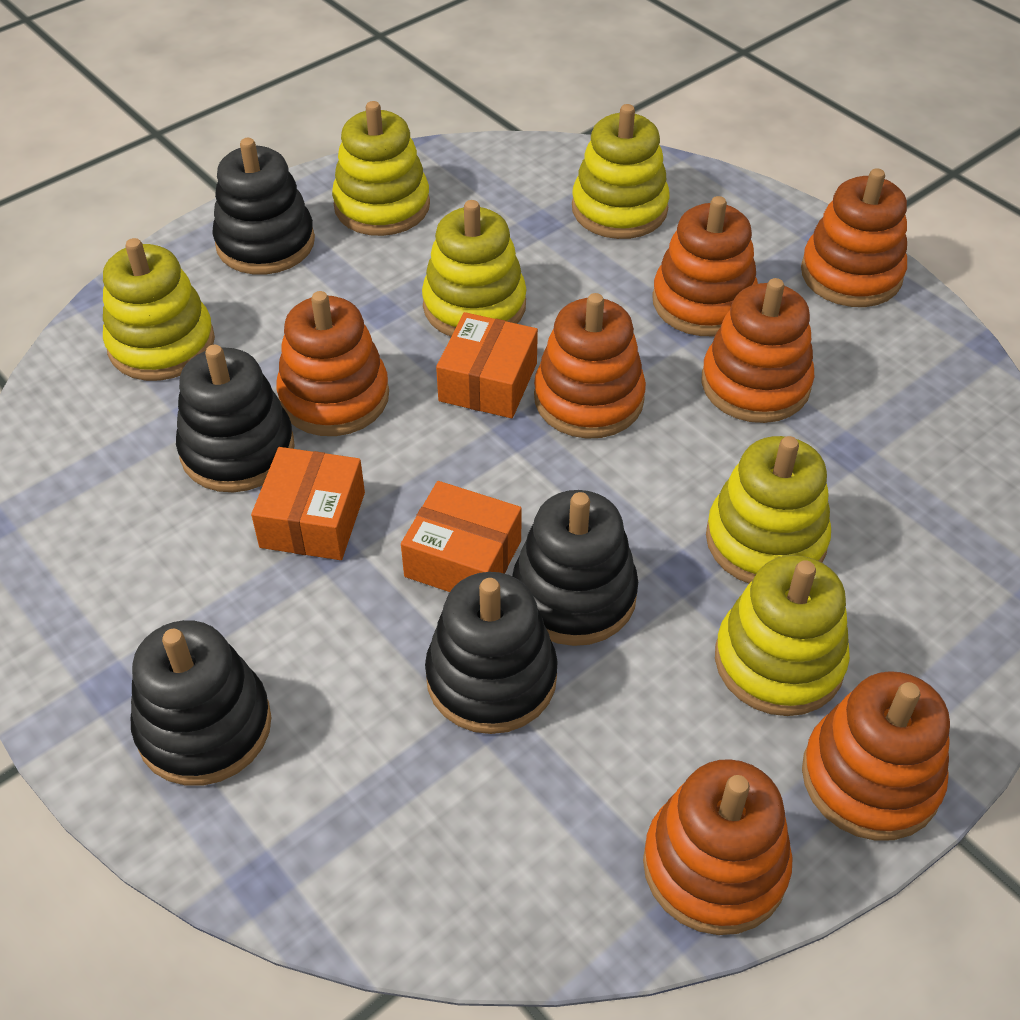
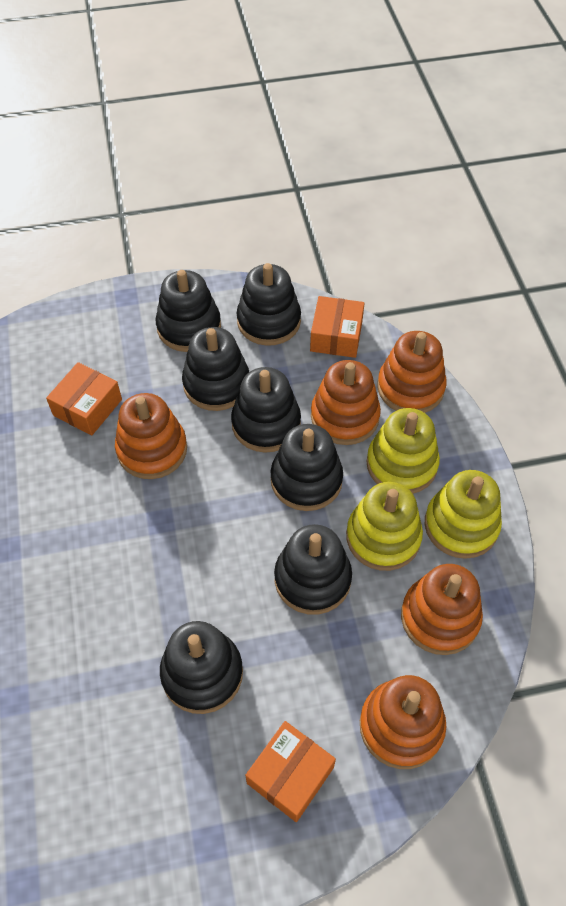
black stacking toy: 5 -> 7
orange stacking toy: 7 -> 5
yellow stacking toy: 6 -> 3

